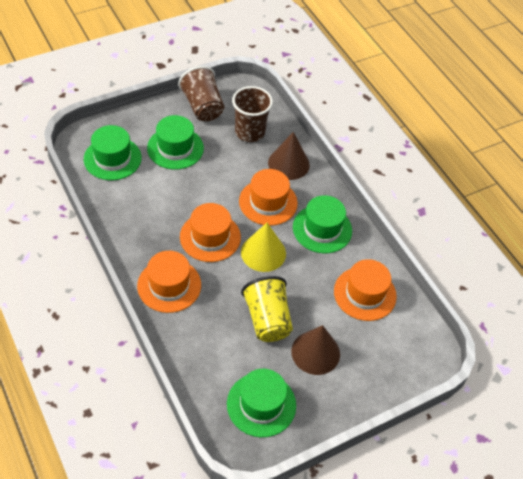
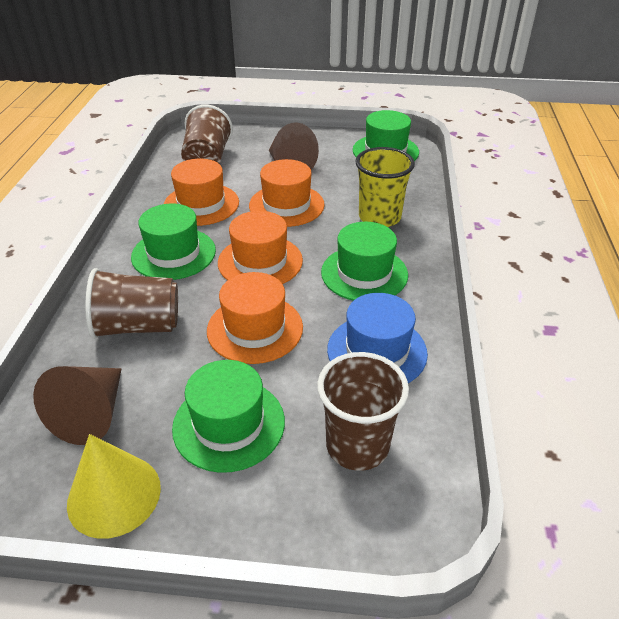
blue hat: 0 -> 1
brown cup: 2 -> 3

